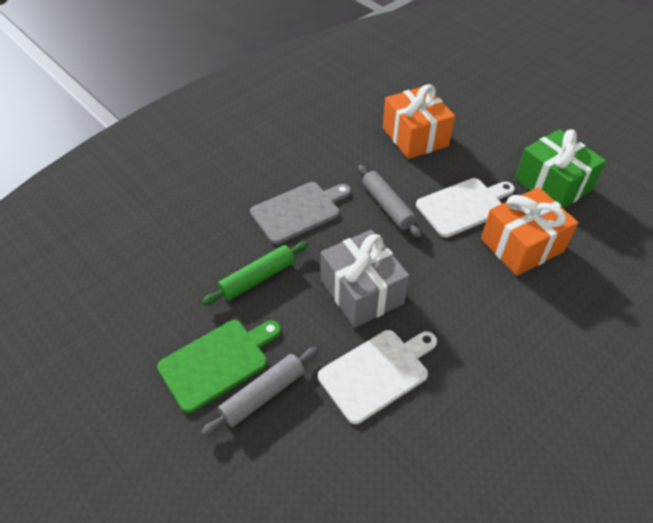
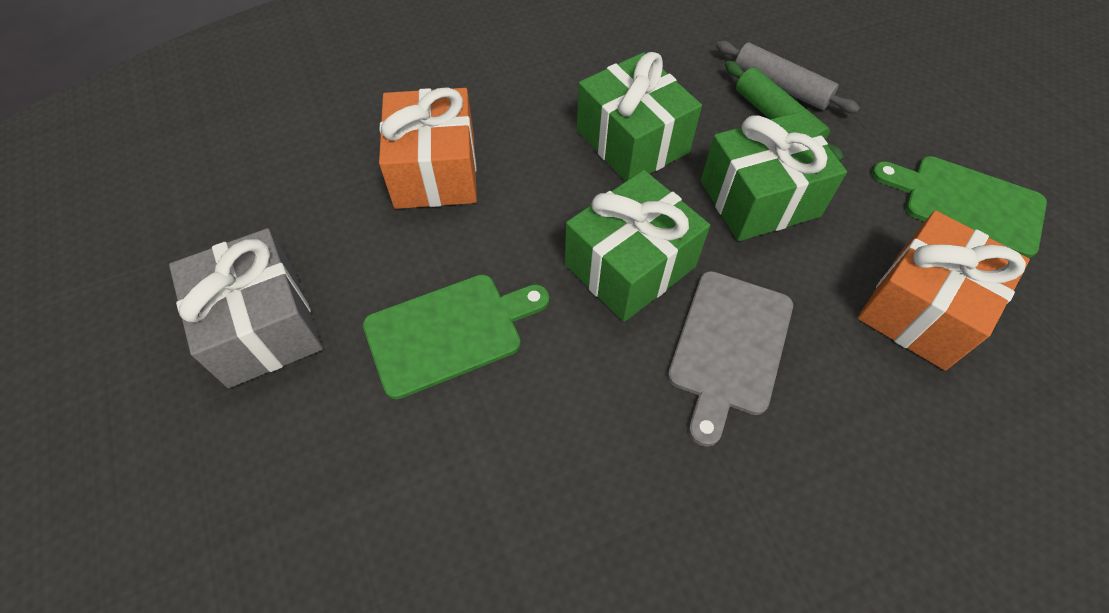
green cutting board: 1 -> 2
green gift: 1 -> 3
grey rolling pin: 2 -> 1
white cutting board: 2 -> 0

